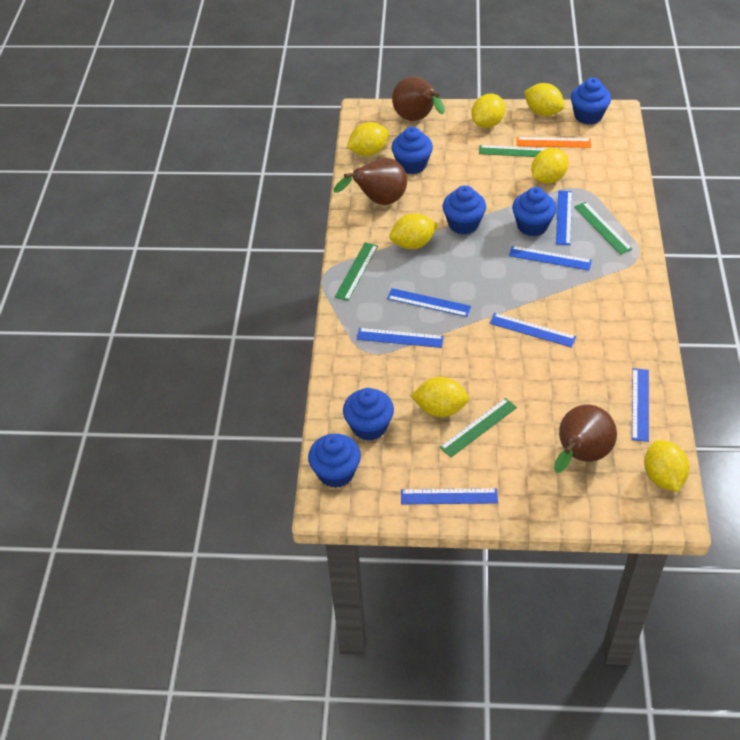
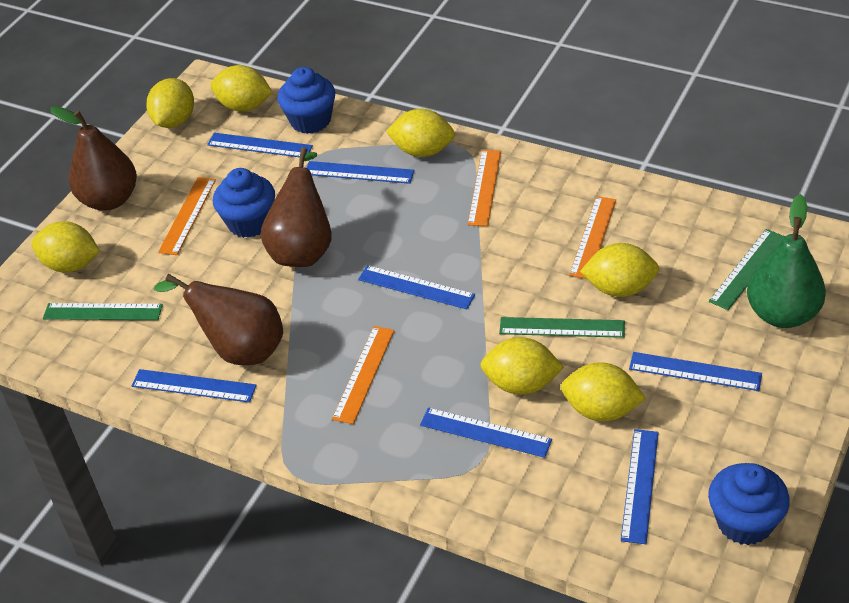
blue cupcake: 6 -> 3
green pear: 0 -> 1
green ruler: 4 -> 3
orange ruler: 1 -> 4

